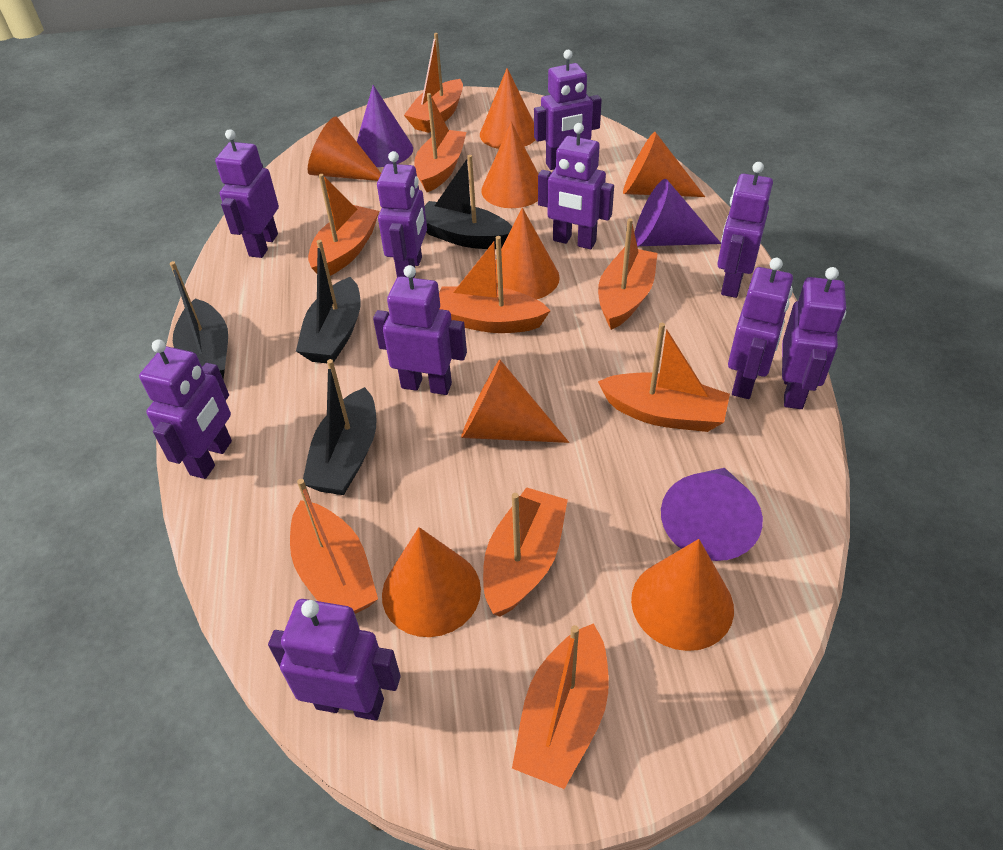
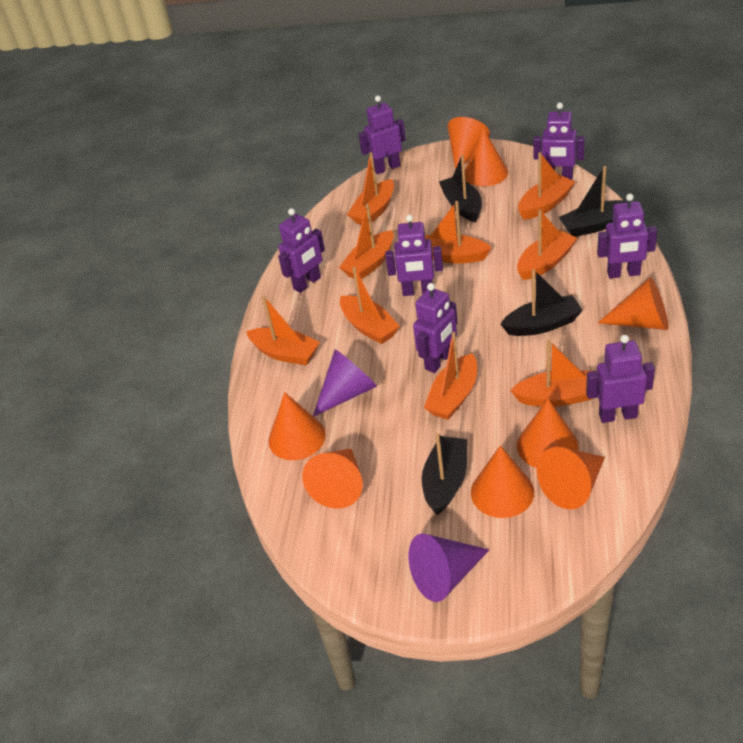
purple cone: 3 -> 2
purple robot: 10 -> 7

